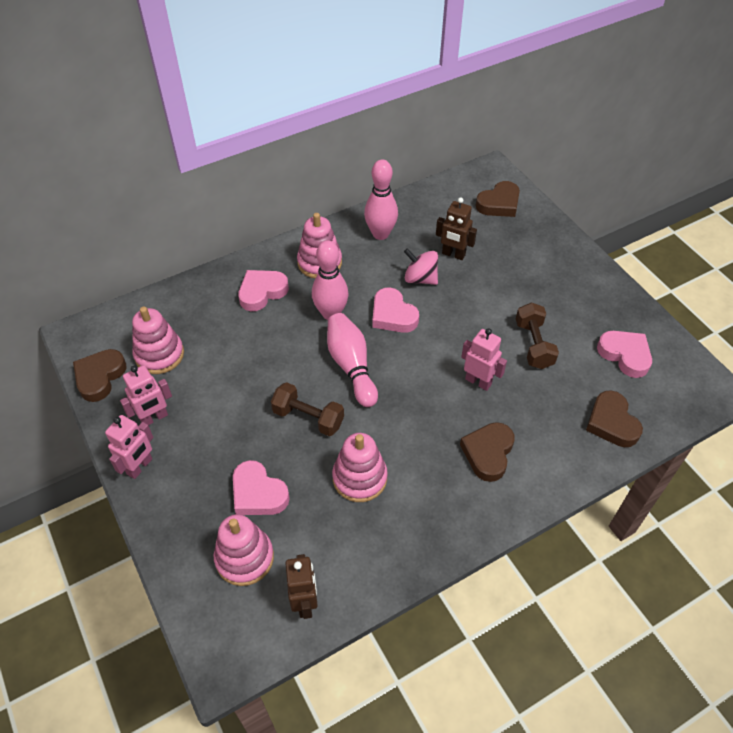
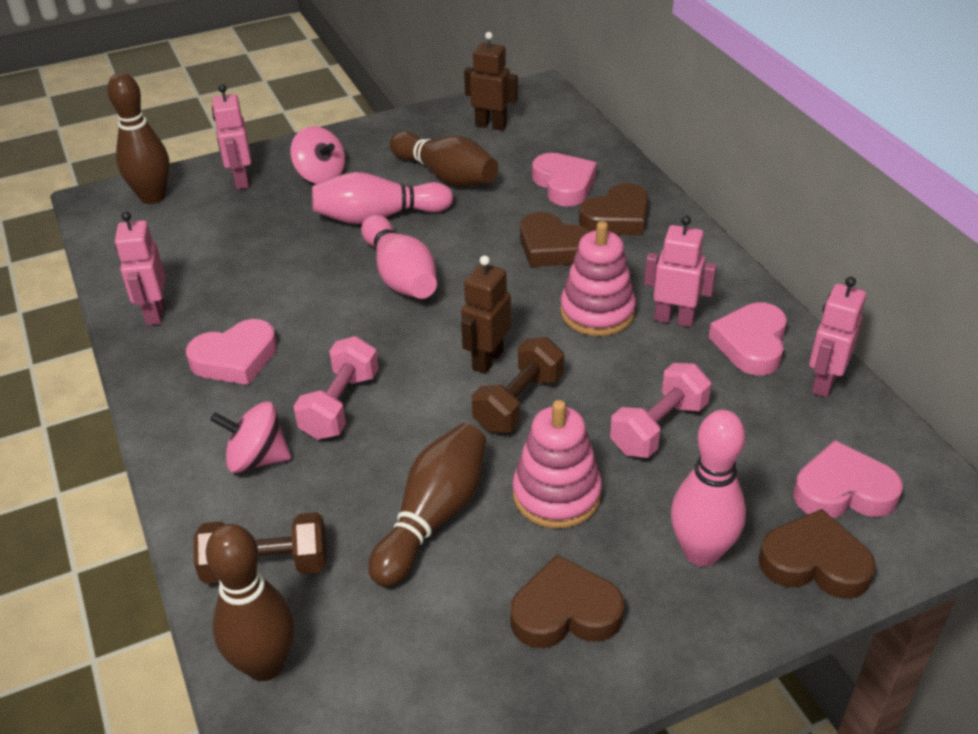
brown bowling pin: 0 -> 4
pink dumbbell: 0 -> 2
pink robot: 3 -> 4
pink spinning top: 1 -> 2
pink stacking toy: 4 -> 2

